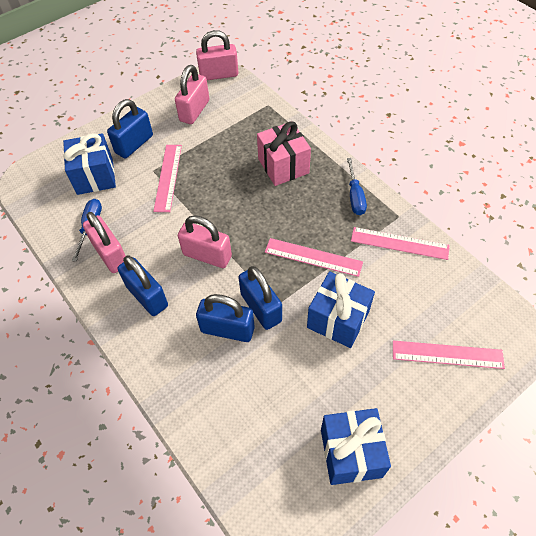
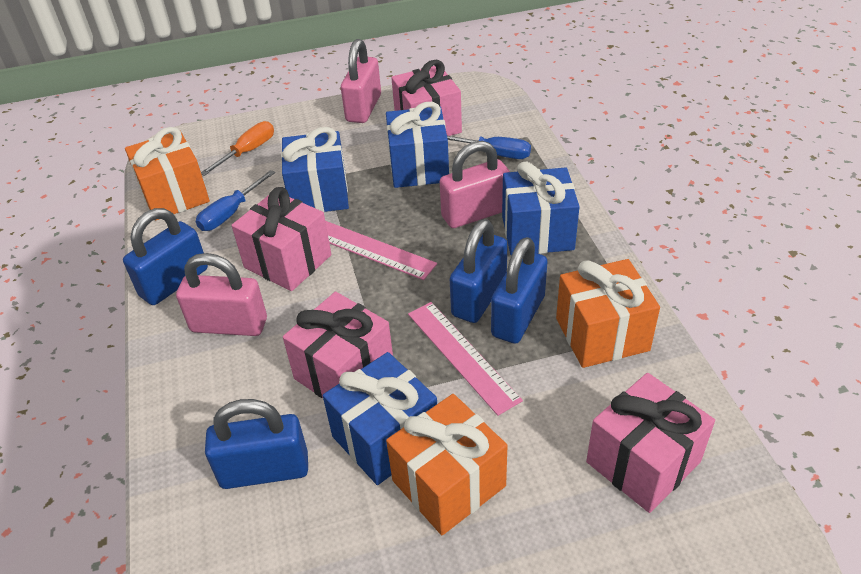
blue gift: 3 -> 4
orange gift: 0 -> 3
orange screwdriver: 0 -> 1
pink gift: 1 -> 4
pink padlock: 4 -> 3
pink ruler: 4 -> 2

